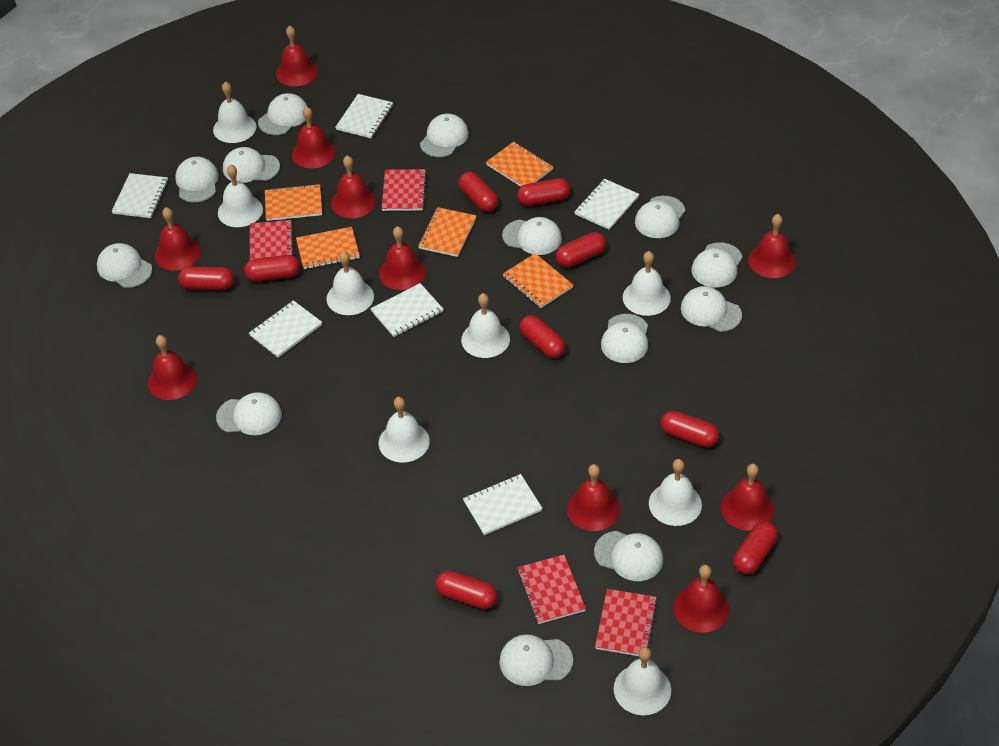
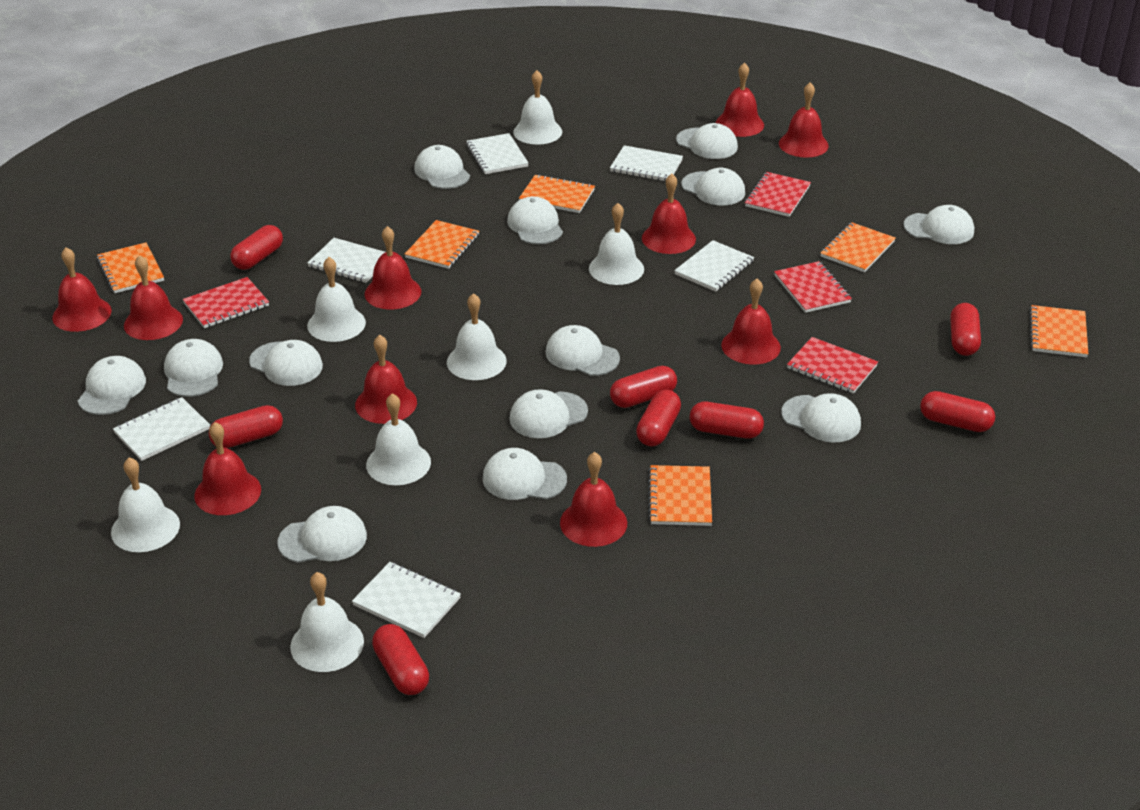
orange notebook: 5 -> 6
red capsule: 9 -> 8
white bell: 8 -> 7

